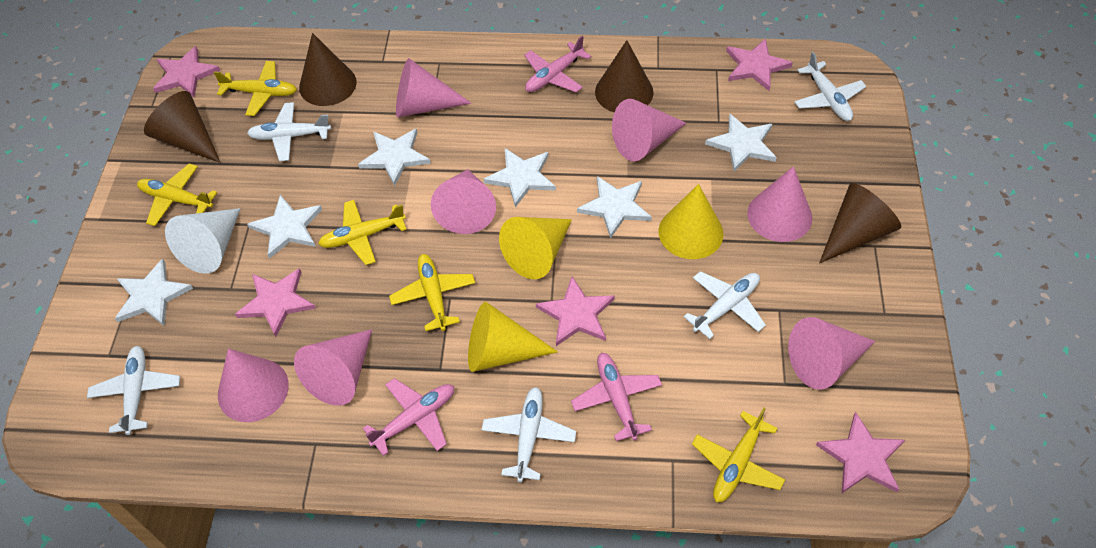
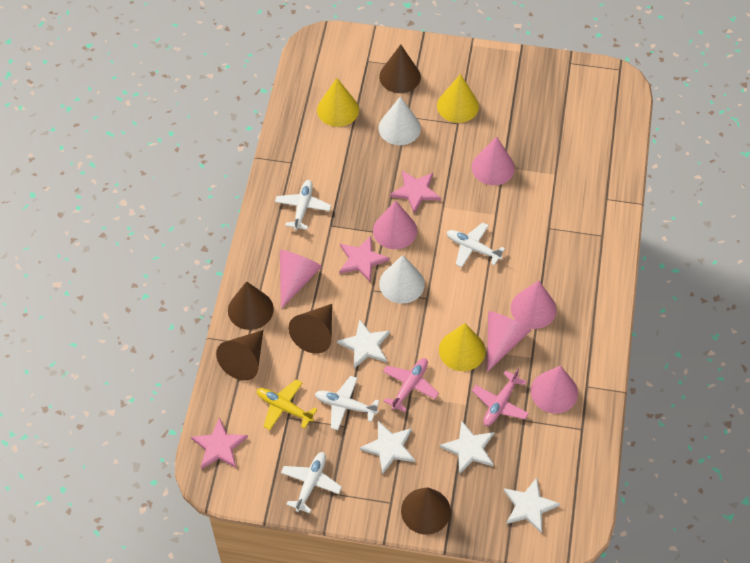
brown cone: 4 -> 5
pink cone: 7 -> 6
pink plane: 3 -> 2
pink star: 5 -> 3
white cone: 1 -> 2
white plane: 5 -> 4
white star: 6 -> 4
yellow plane: 5 -> 1

